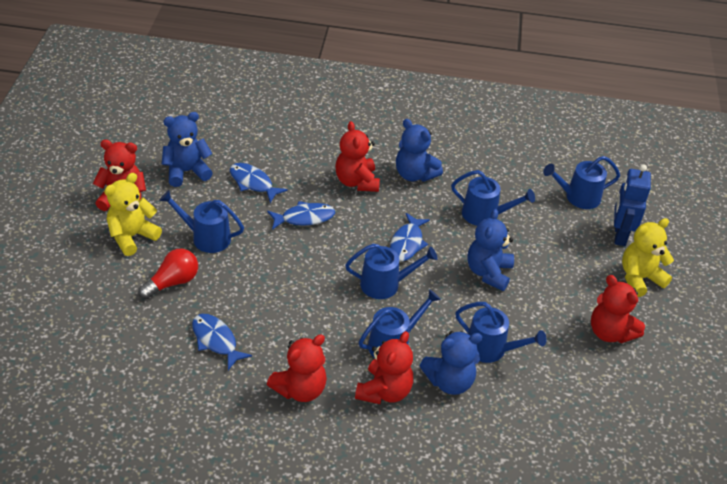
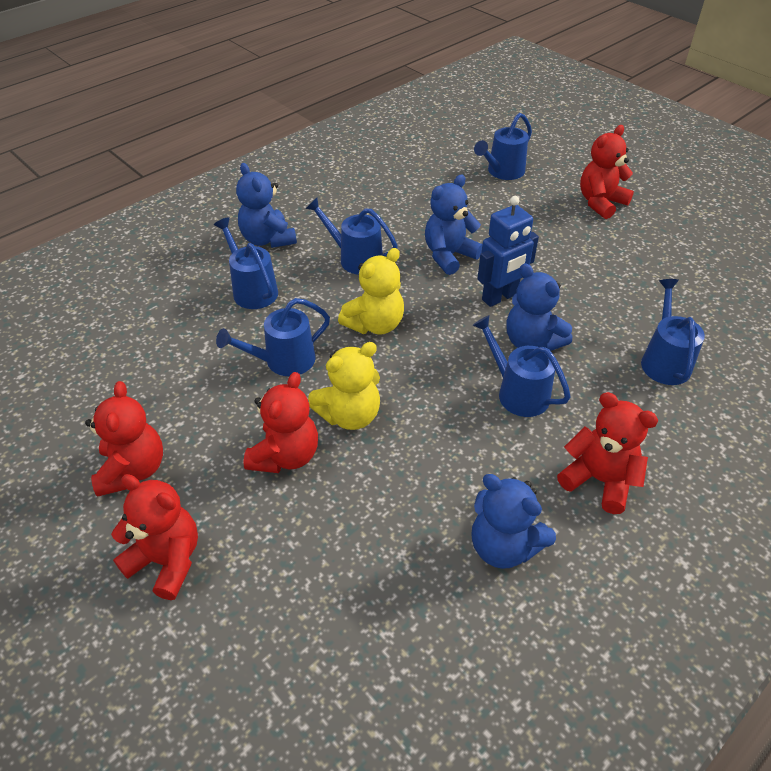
blue fish: 4 -> 0
red light bulb: 1 -> 0

